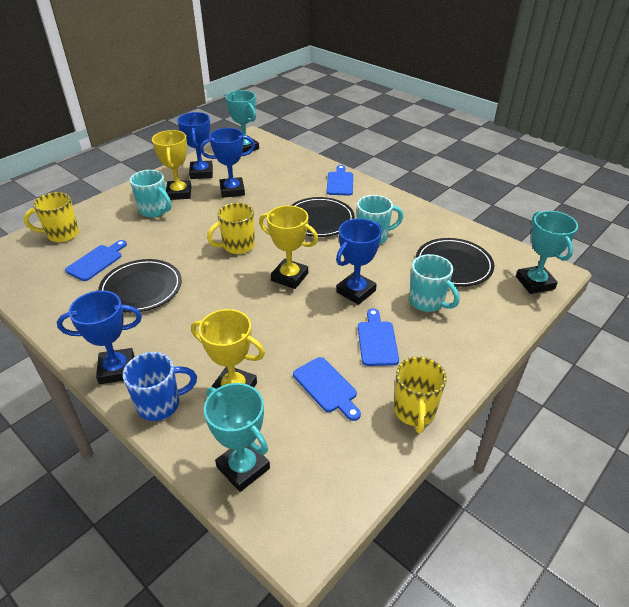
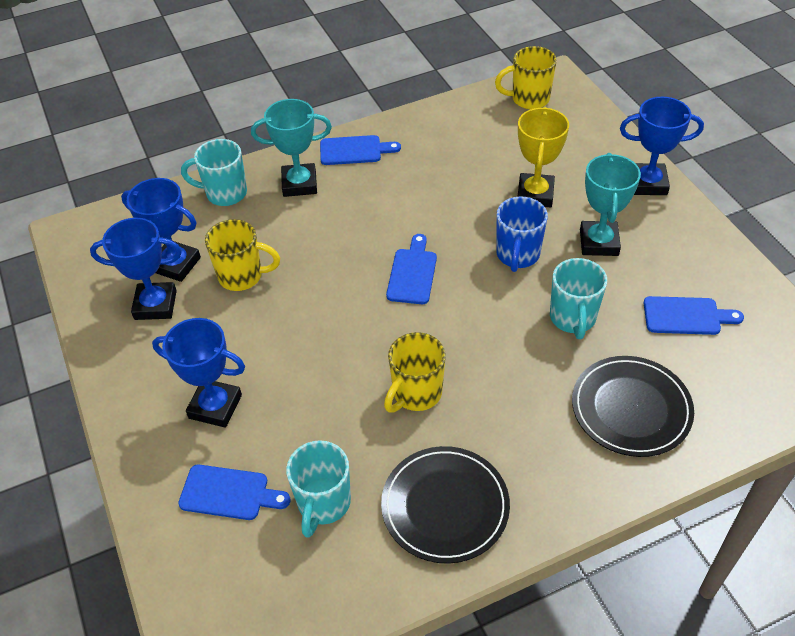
black plate: 3 -> 2
turquoise trophy: 3 -> 2
yellow trophy: 3 -> 1

